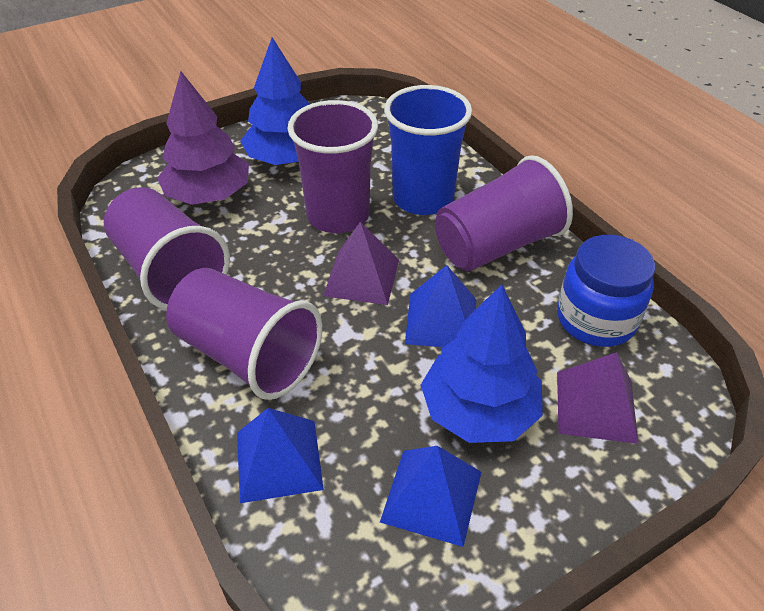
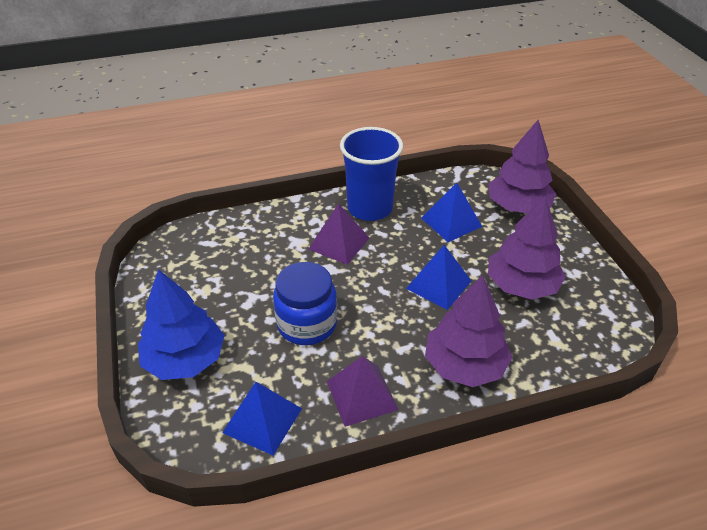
blue tree: 2 -> 1
purple cup: 4 -> 0
purple tree: 1 -> 3

